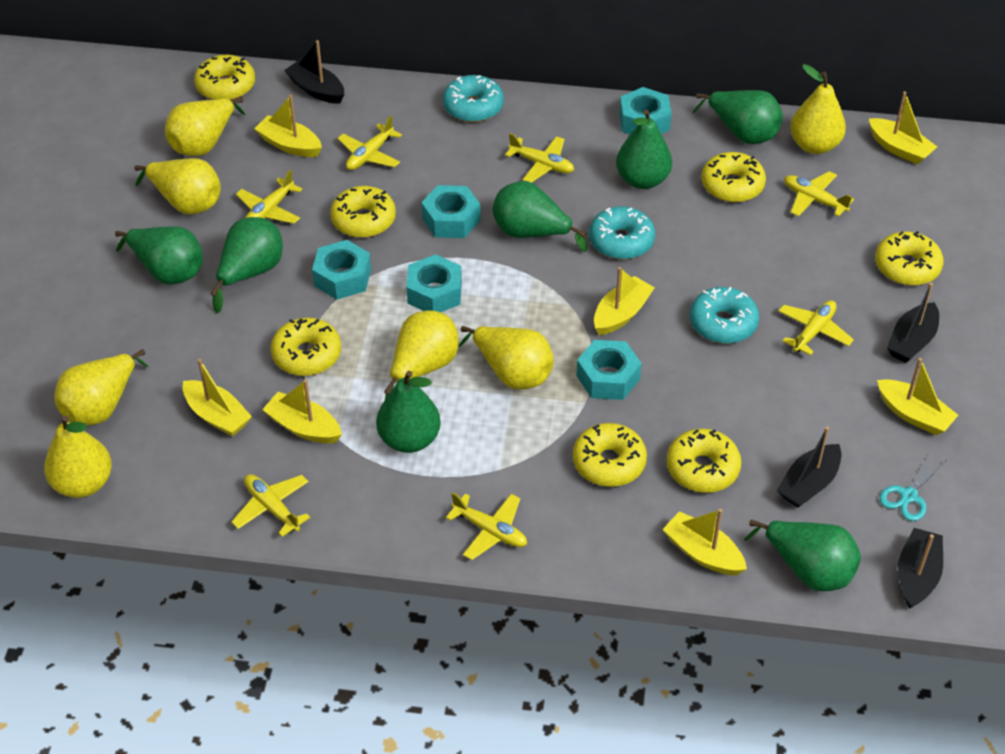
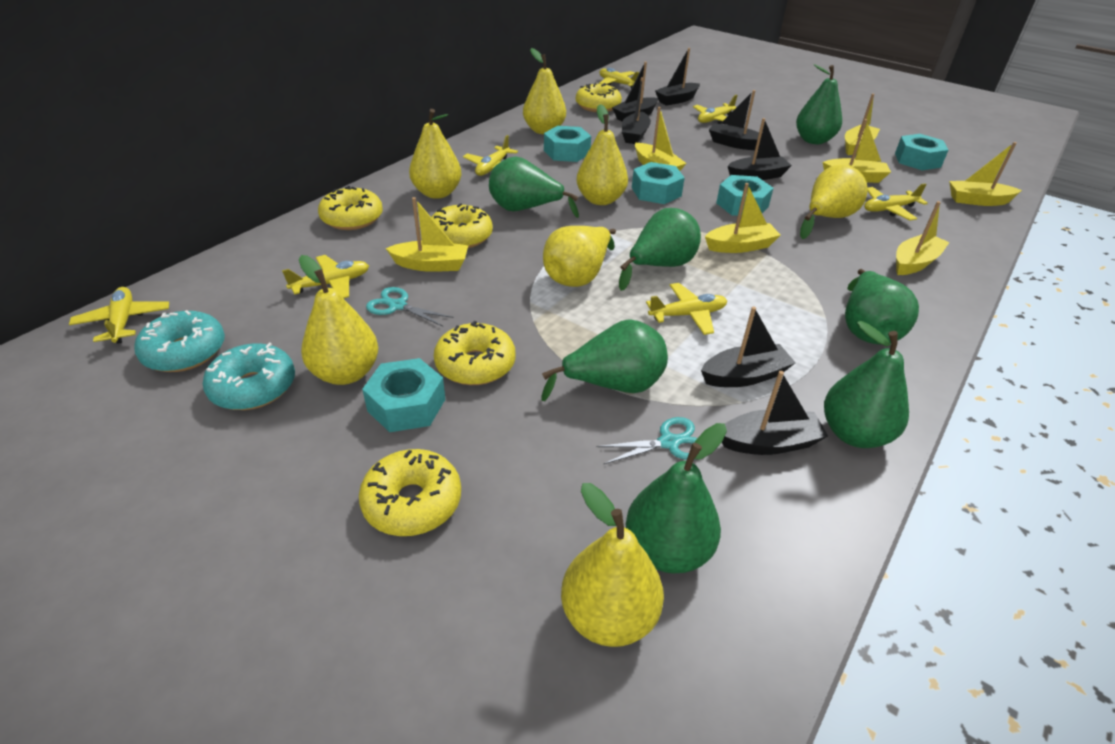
black boat: 4 -> 7
turquoise donut: 3 -> 2
turquoise scissors: 1 -> 2
yellow donut: 7 -> 5

